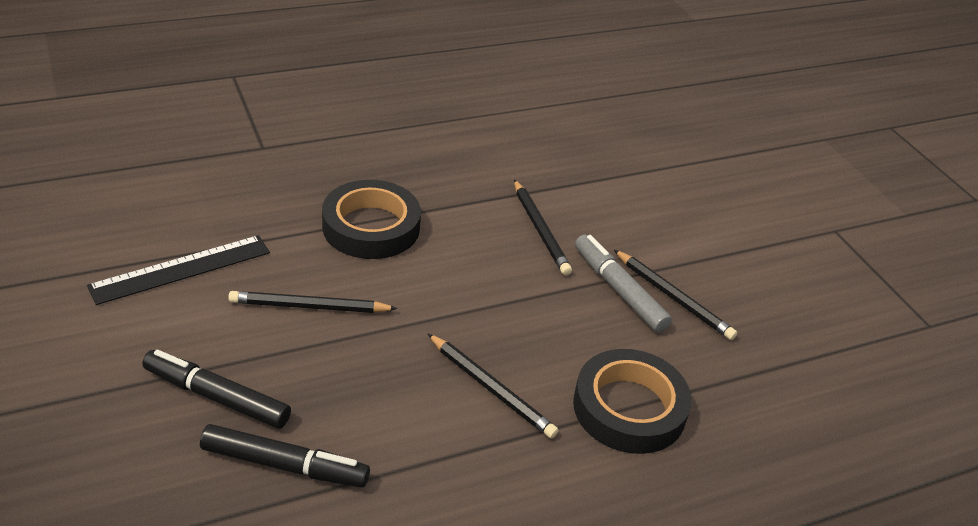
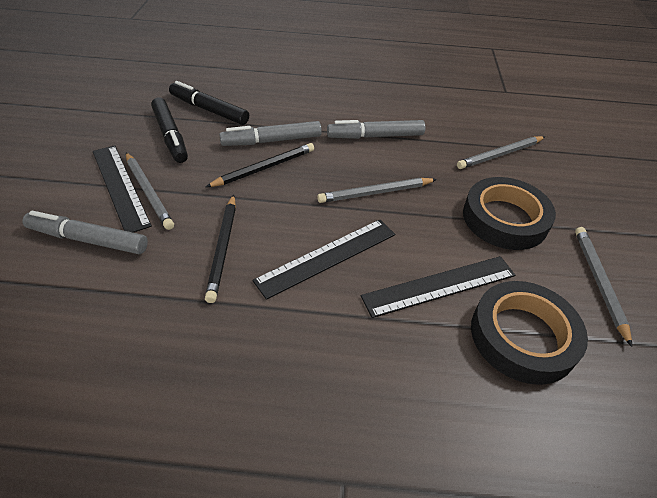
black pencil: 4 -> 2
black ruler: 1 -> 3
grey marker: 1 -> 3
grey pencil: 0 -> 4

